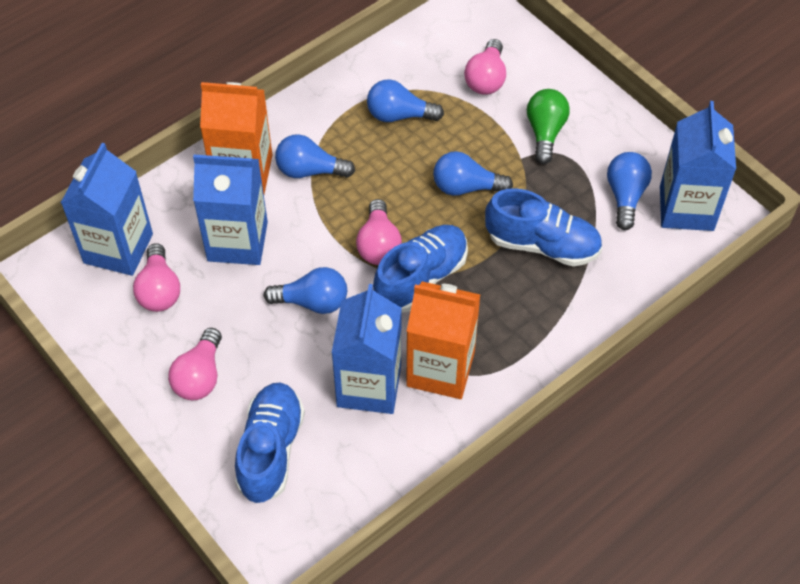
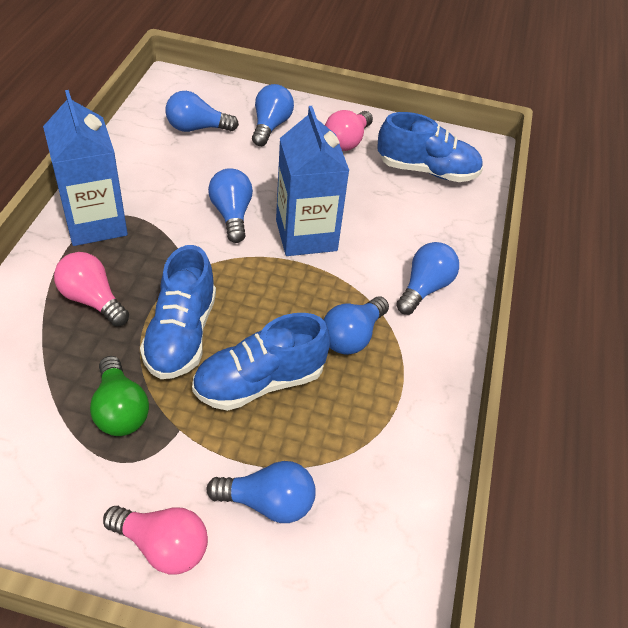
blue carton: 4 -> 2
blue light bulb: 5 -> 6
orange carton: 2 -> 0
pink light bulb: 4 -> 3

